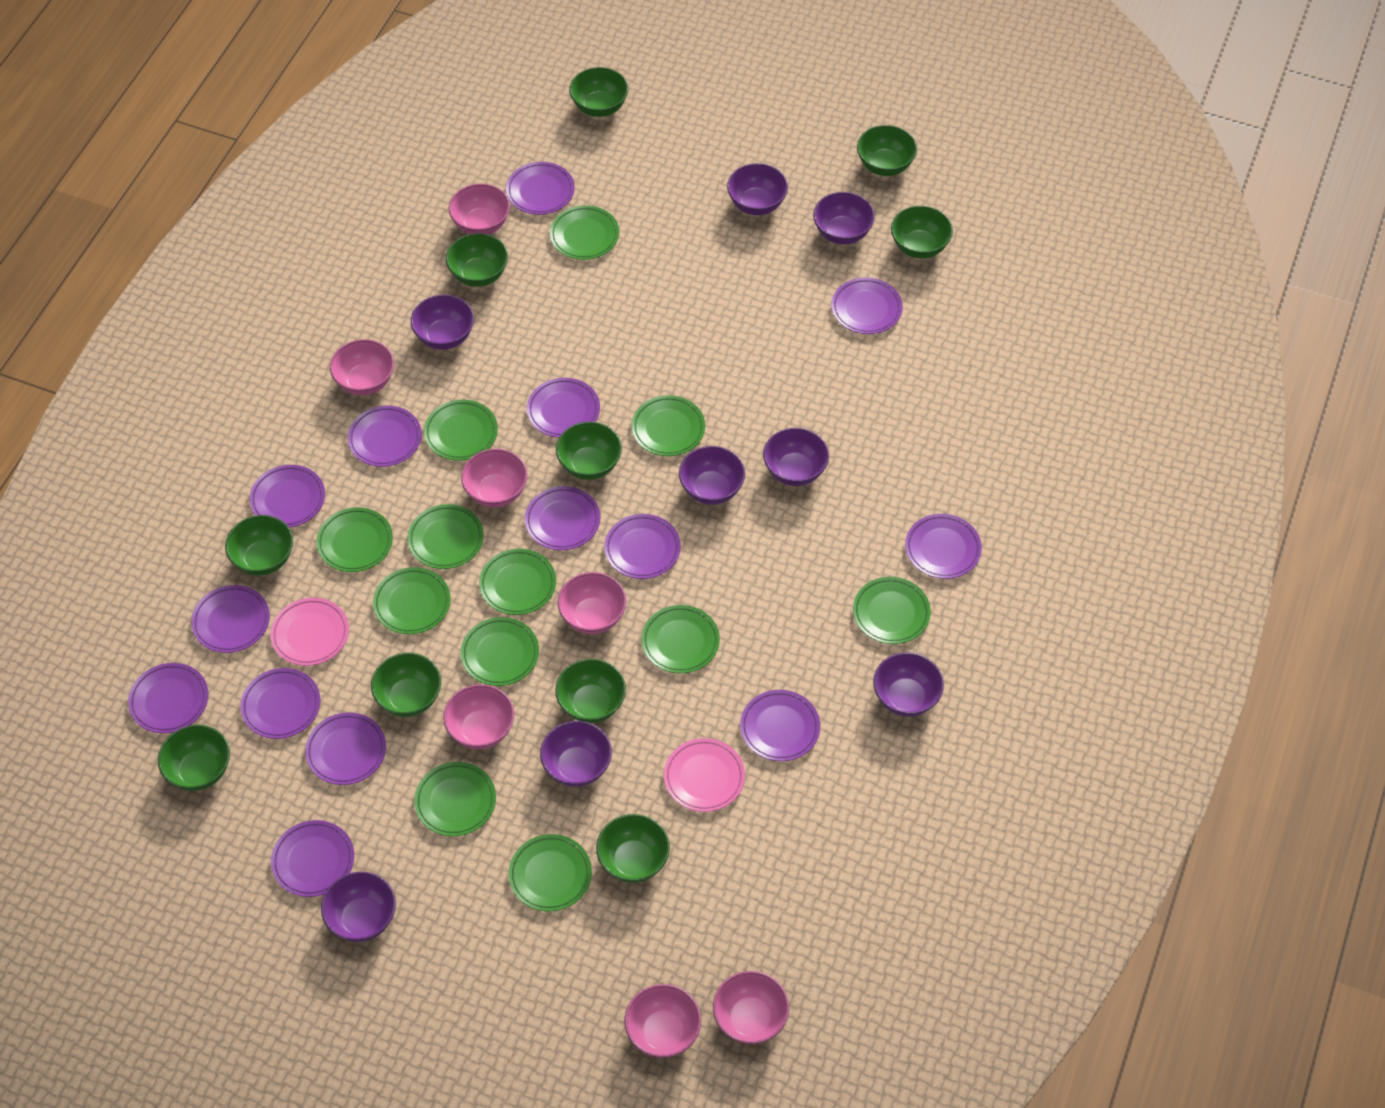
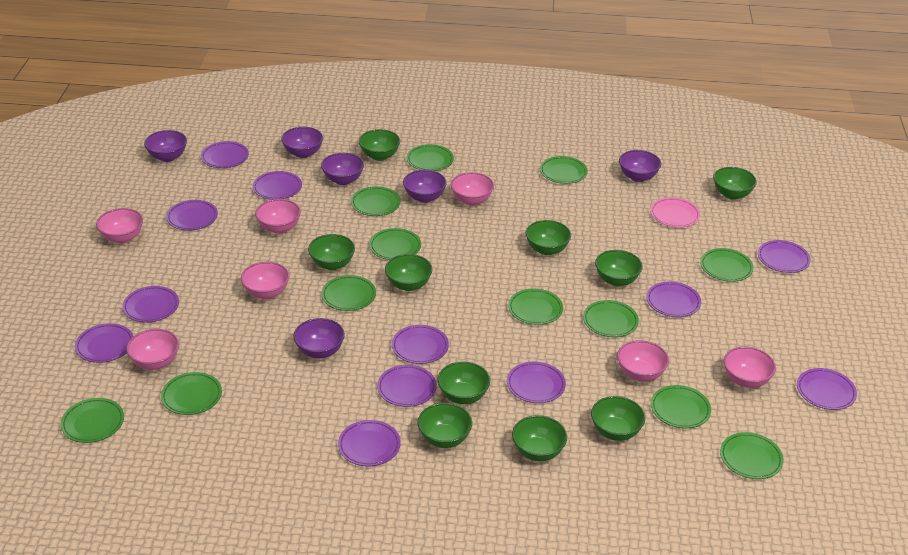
pink plate: 2 -> 1
purple bowl: 8 -> 6
purple plate: 14 -> 12

